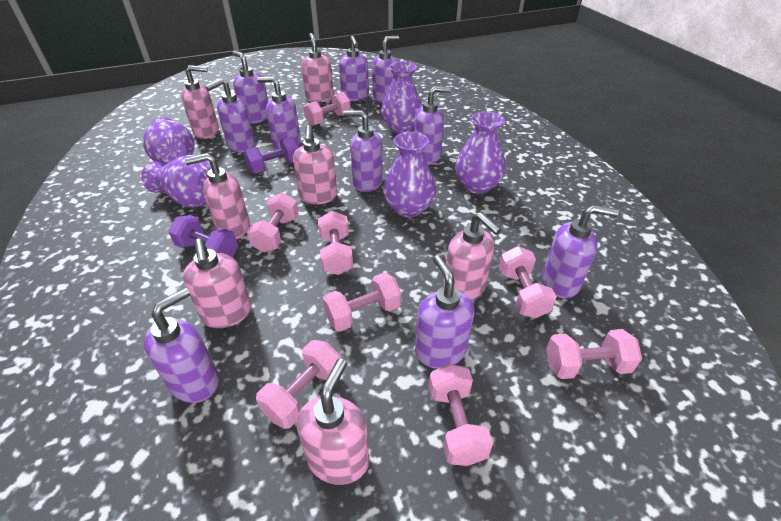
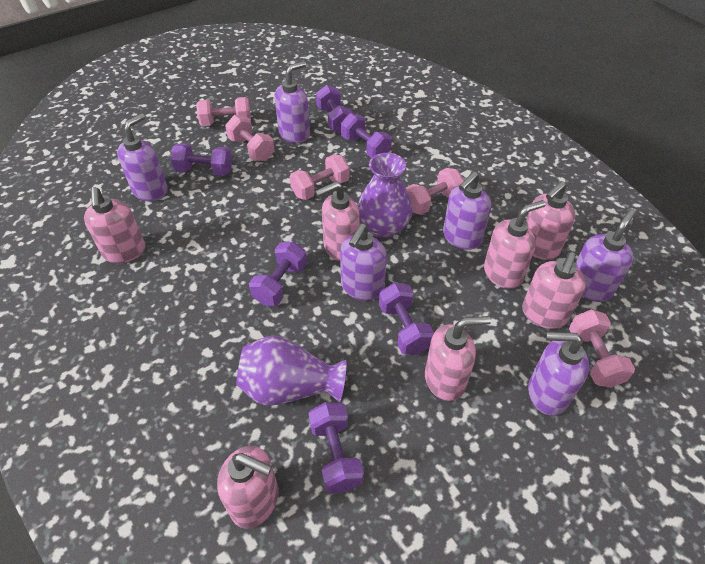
pink dumbbell: 8 -> 5
purple dumbbell: 2 -> 6
purple soap dispenser: 10 -> 6
purple vase: 5 -> 2

